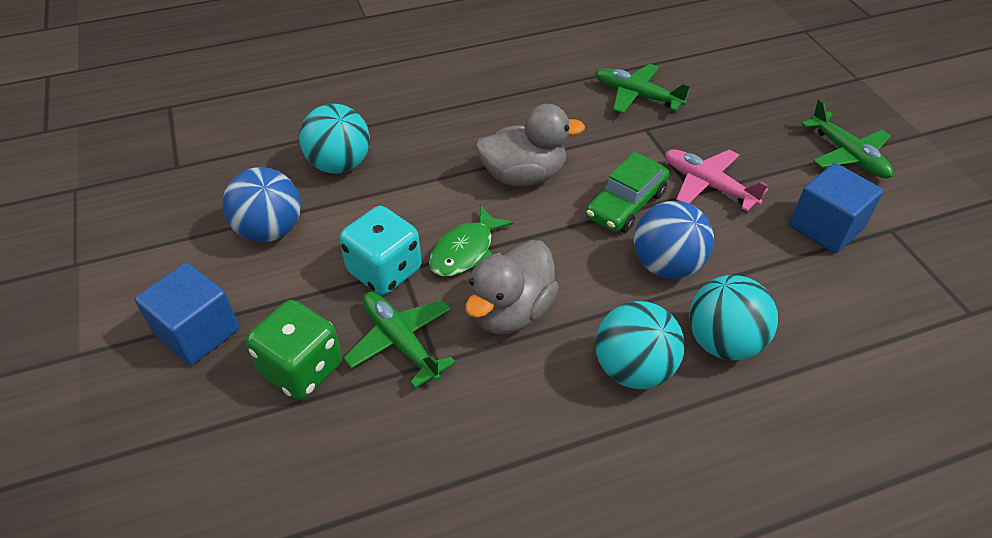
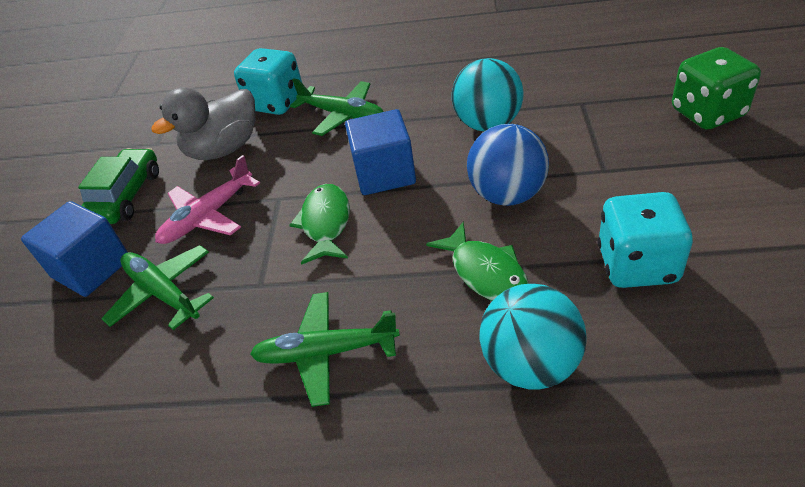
blue ball: 2 -> 1
green fish: 1 -> 2
grey duck: 2 -> 1
turquoise ball: 3 -> 2
turquoise dice: 1 -> 2

